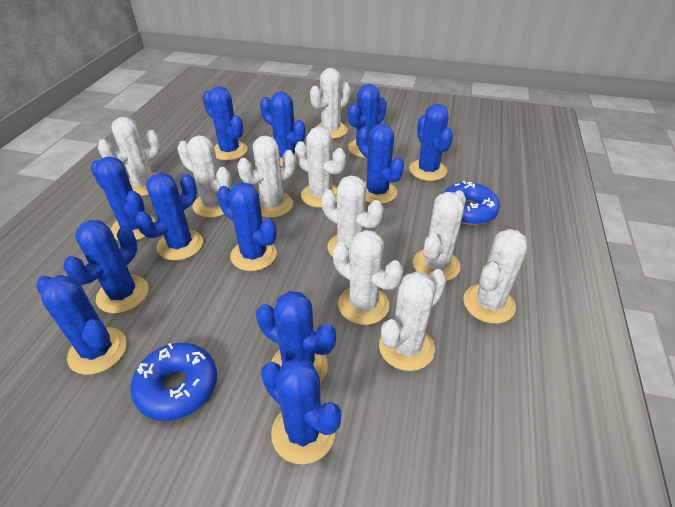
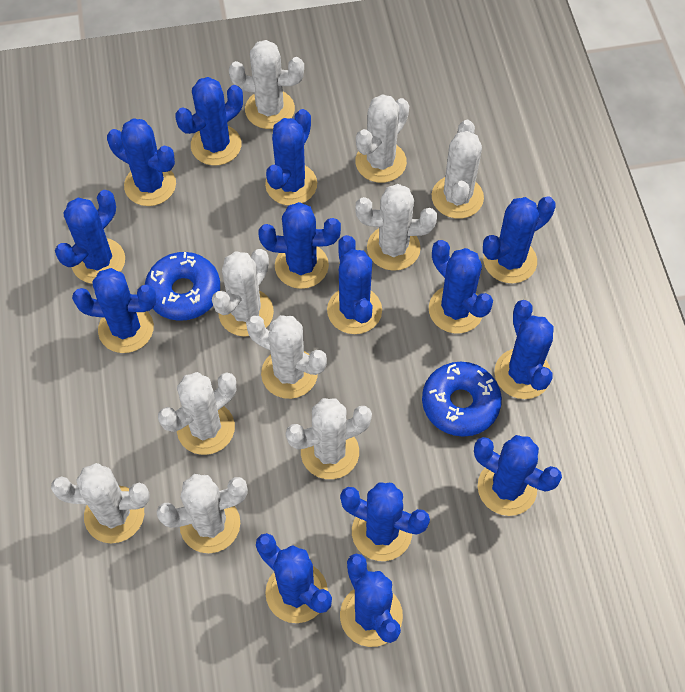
blue cactus: 12 -> 14

